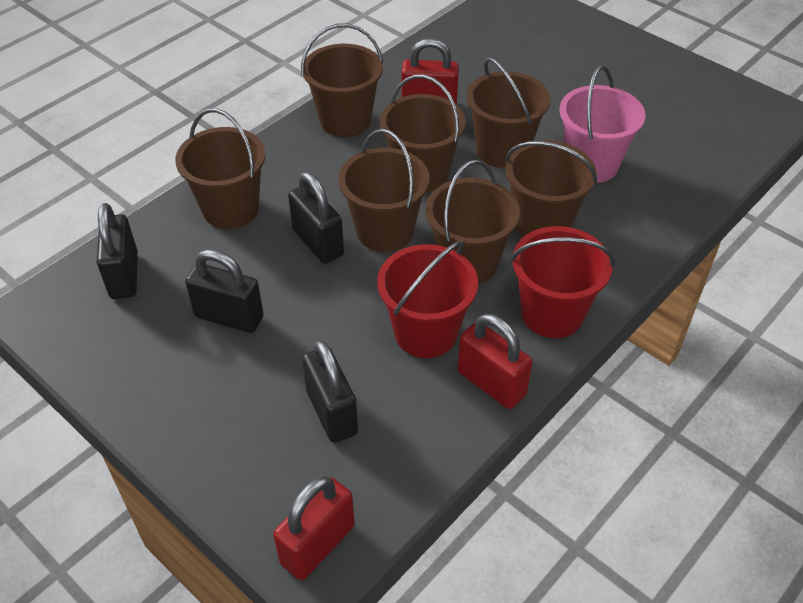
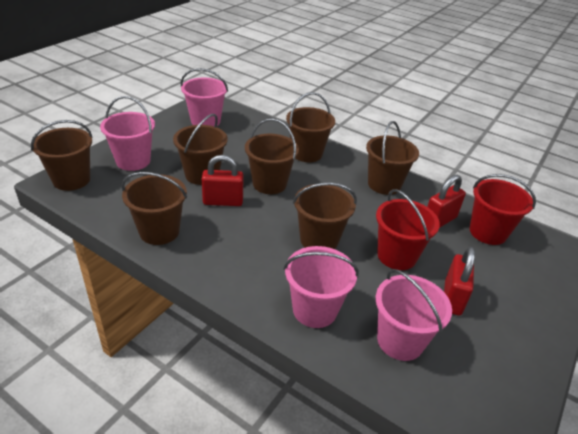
black padlock: 4 -> 0
pink bucket: 1 -> 4

